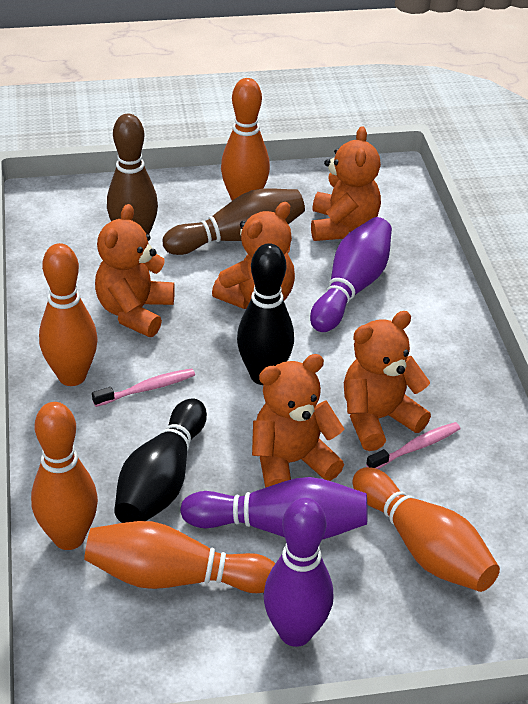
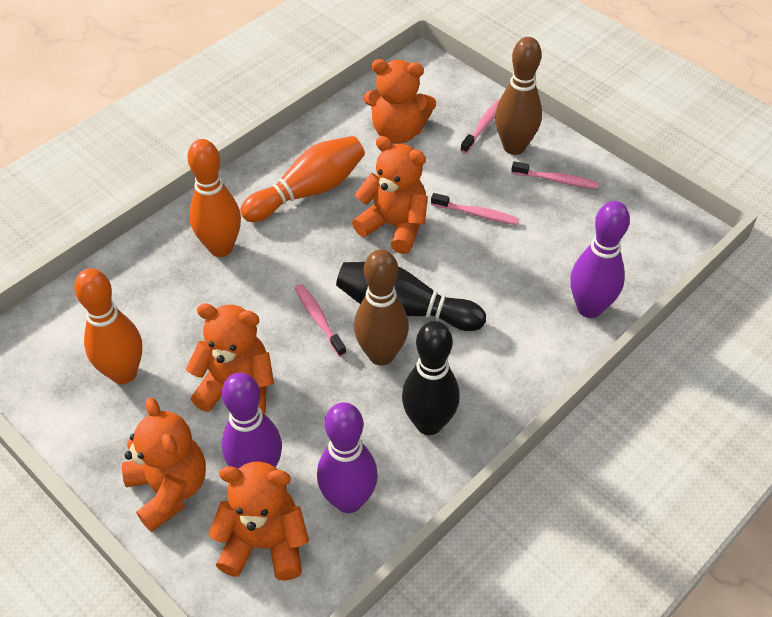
orange bowling pin: 5 -> 3
pink toothbrush: 2 -> 4

